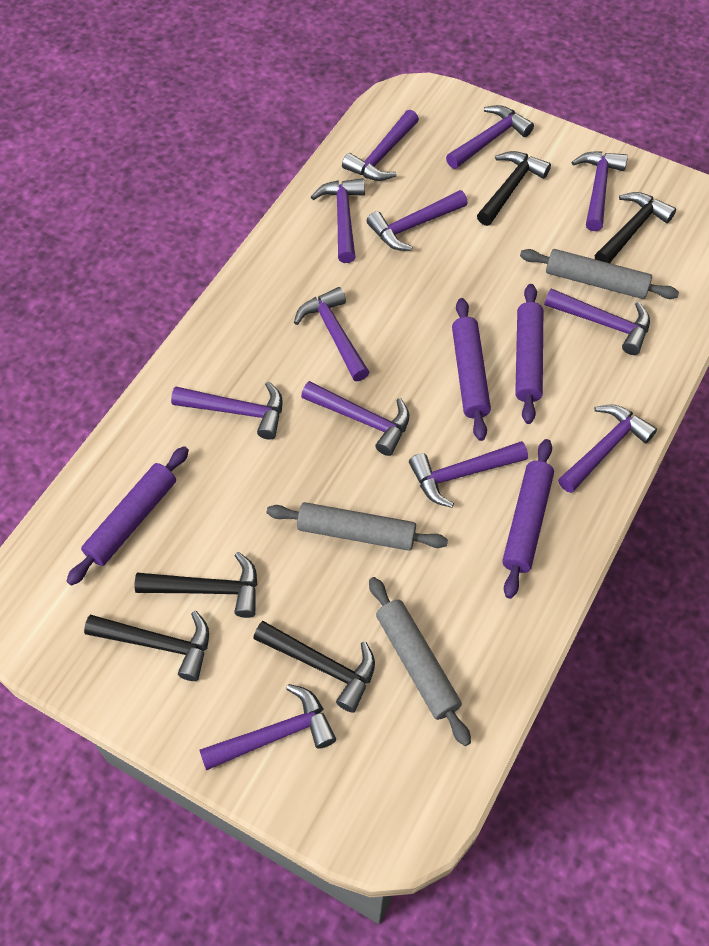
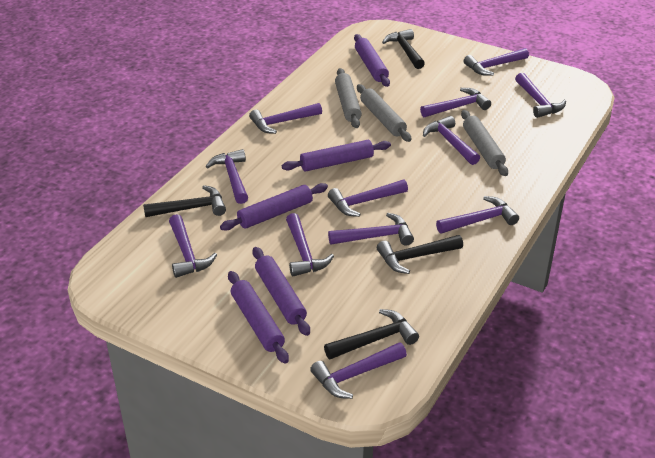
black hammer: 5 -> 4
purple rolling pin: 4 -> 5

